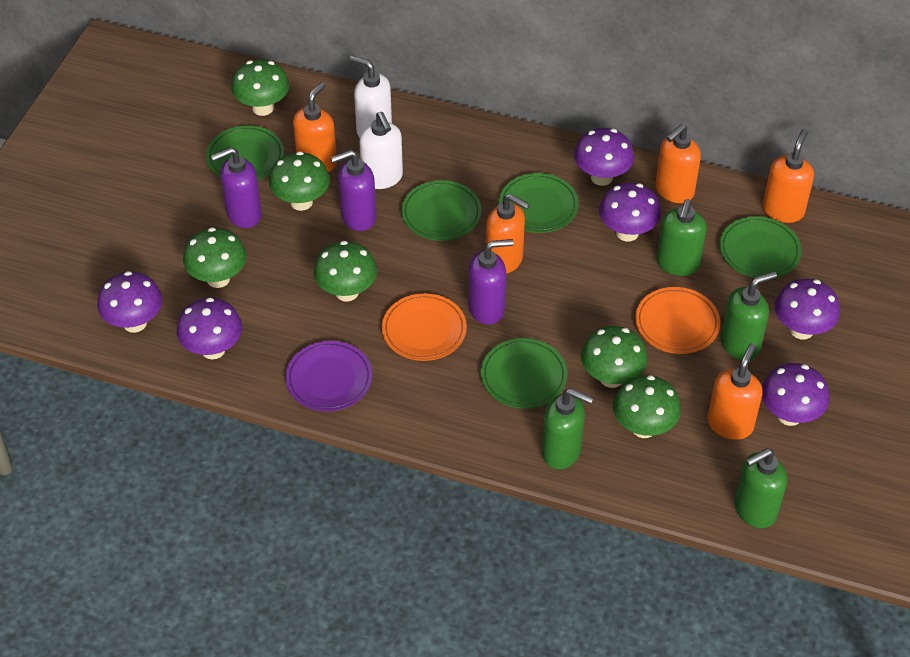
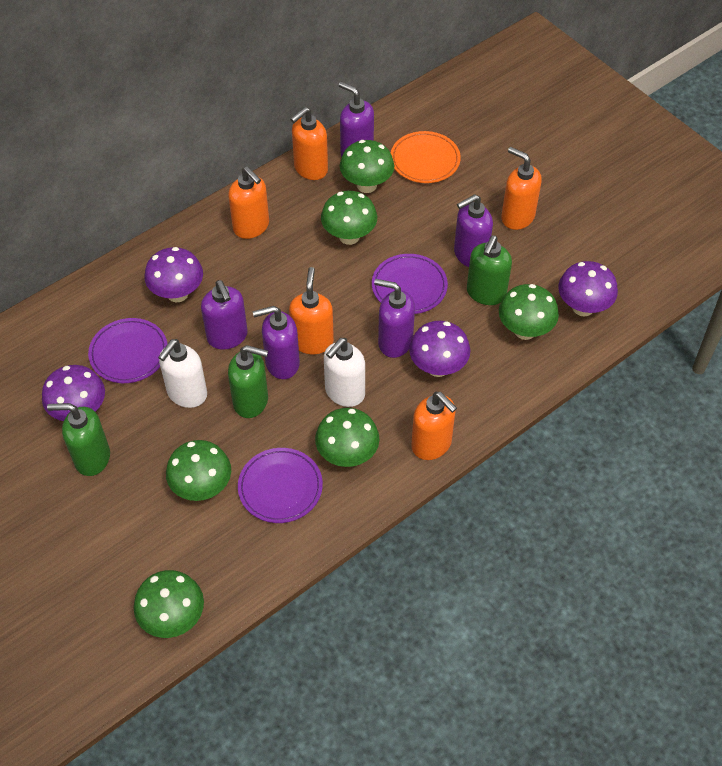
green plate: 5 -> 0
green soap dispenser: 4 -> 3
orange plate: 2 -> 1
purple mushroom: 6 -> 4
purple plate: 1 -> 3
purple soap dispenser: 3 -> 5

